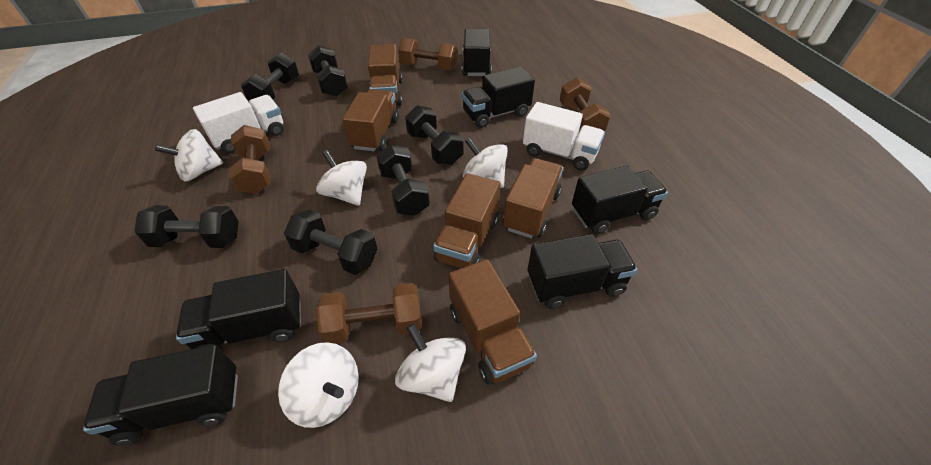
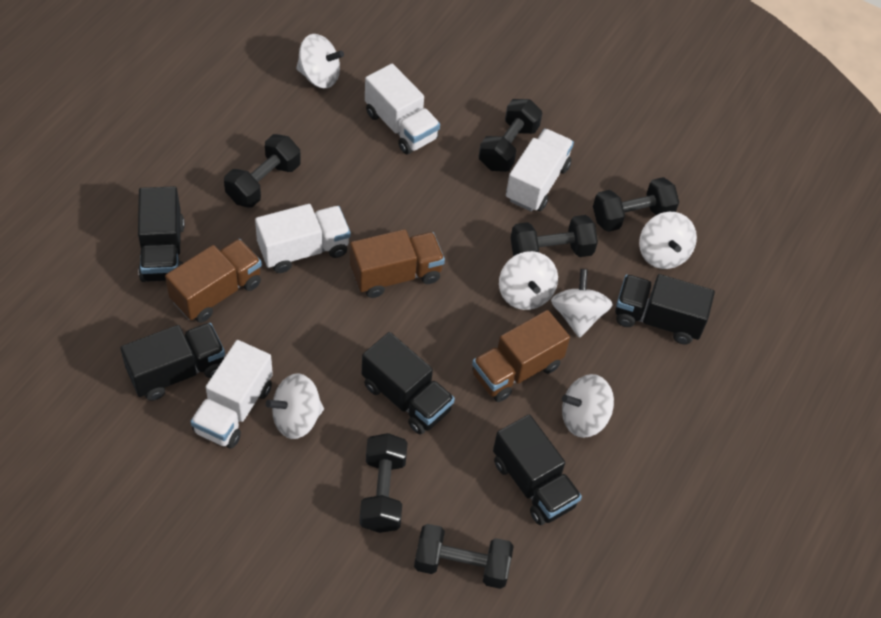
black truck: 6 -> 5
brown dumbbell: 4 -> 0
brown truck: 5 -> 3
white spinning top: 5 -> 6
white truck: 2 -> 4

